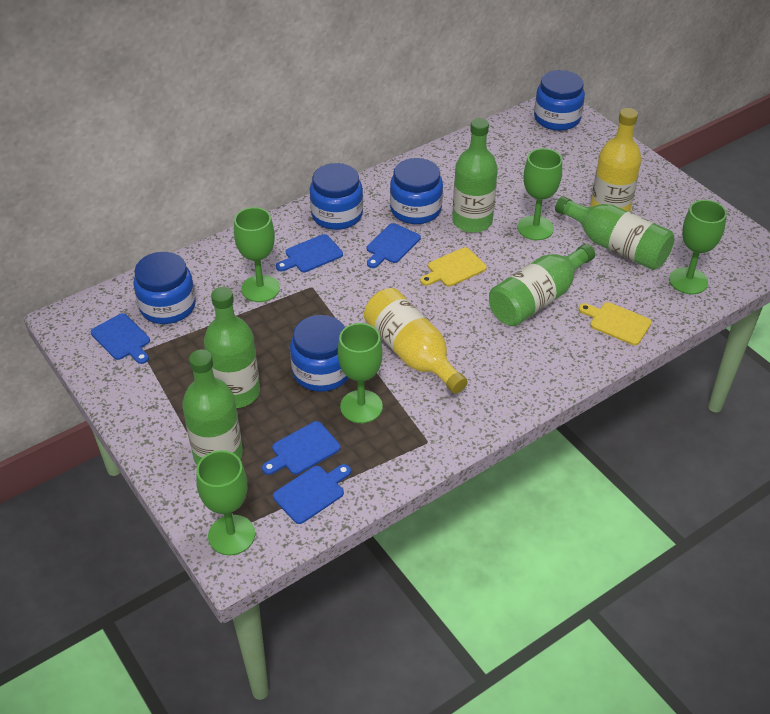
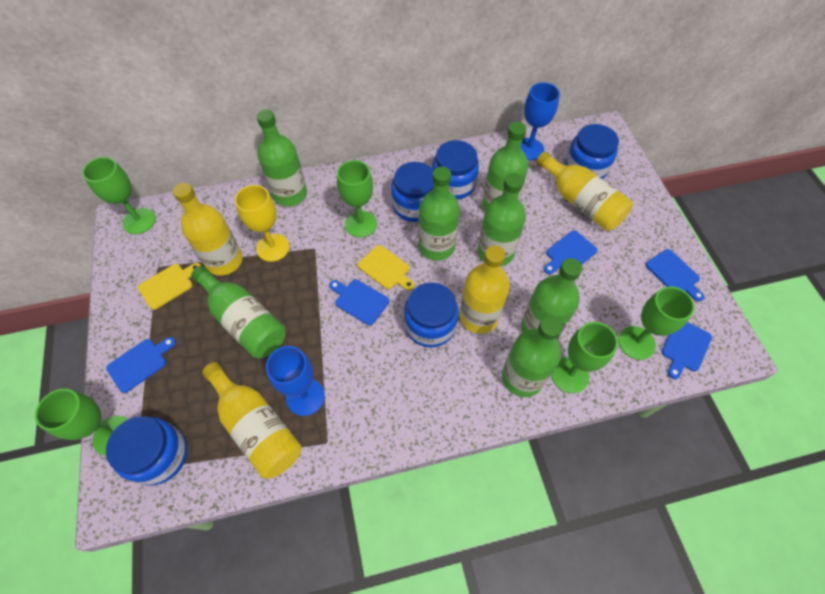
blue goblet: 0 -> 2
green bottle: 5 -> 7
yellow bottle: 2 -> 4
yellow goblet: 0 -> 1

